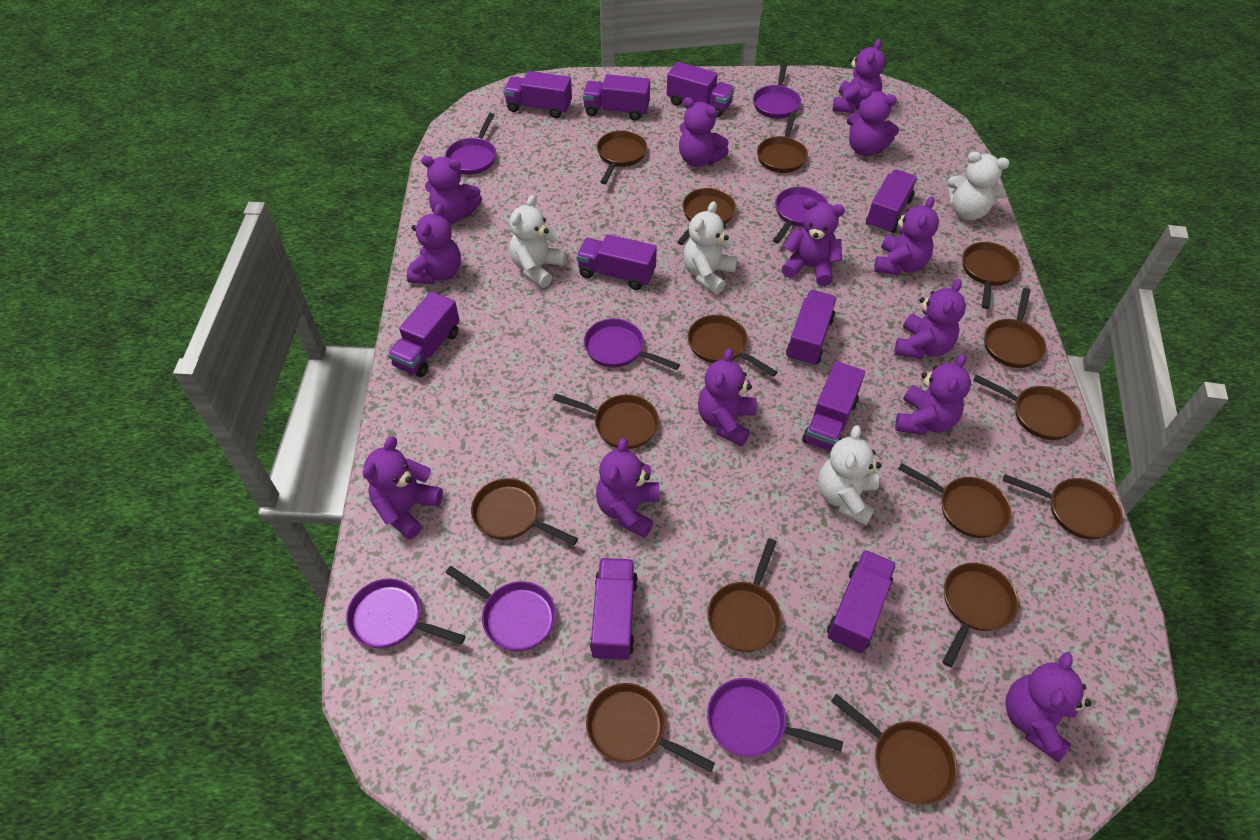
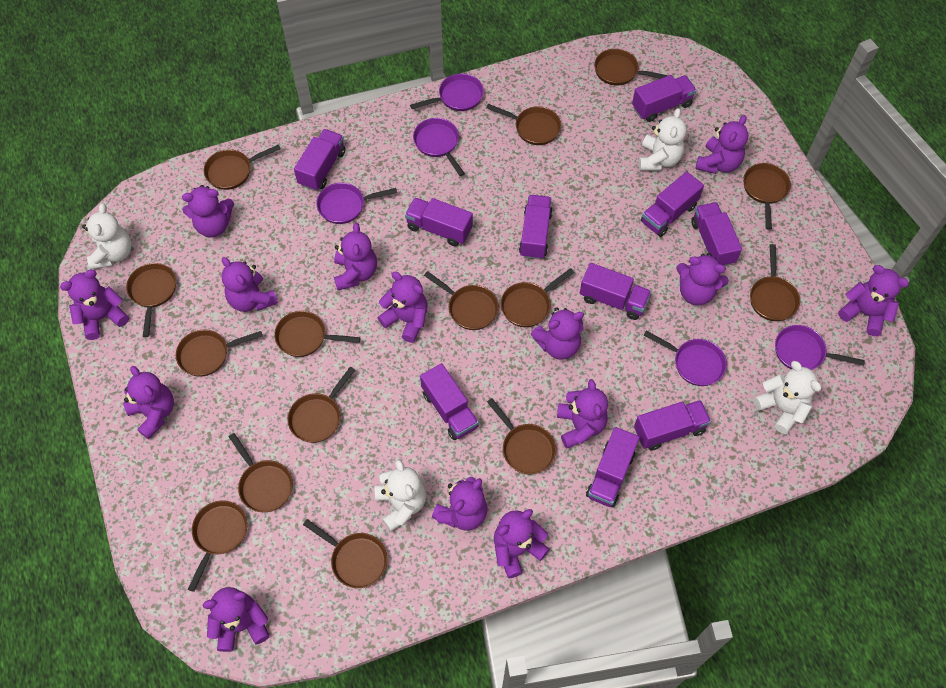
purple pan: 7 -> 5
purple teddy bear: 13 -> 14

